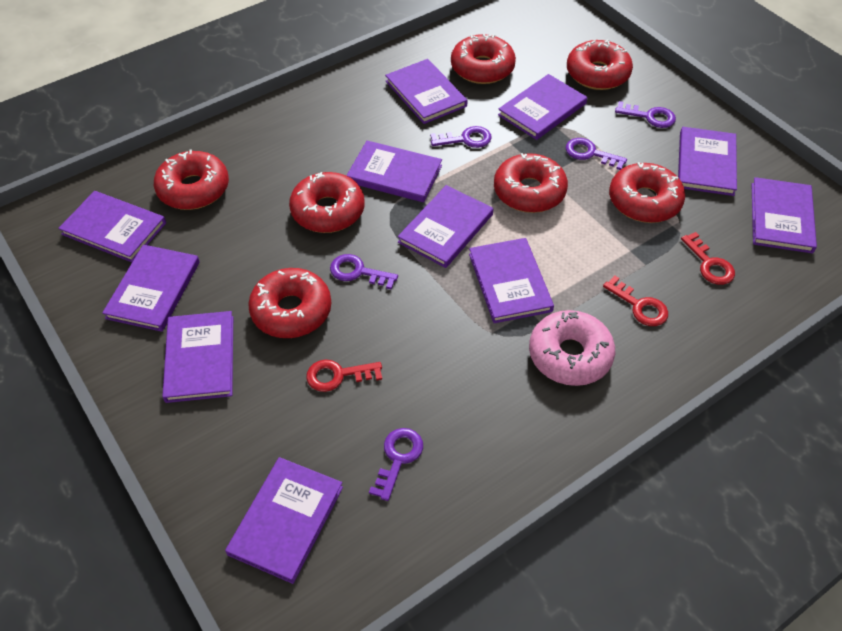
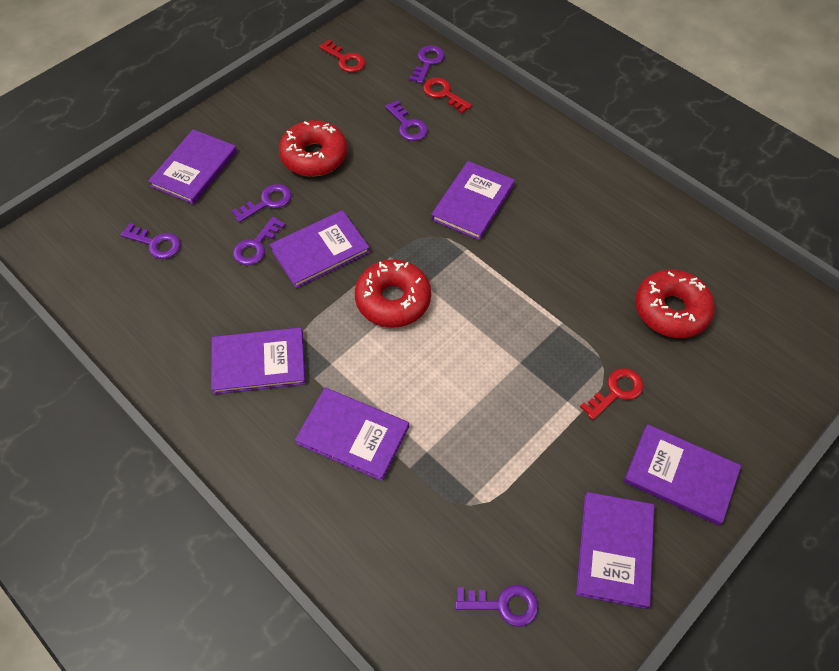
pink donut: 1 -> 0
purple book: 11 -> 7
purple key: 5 -> 6
red donut: 7 -> 3

